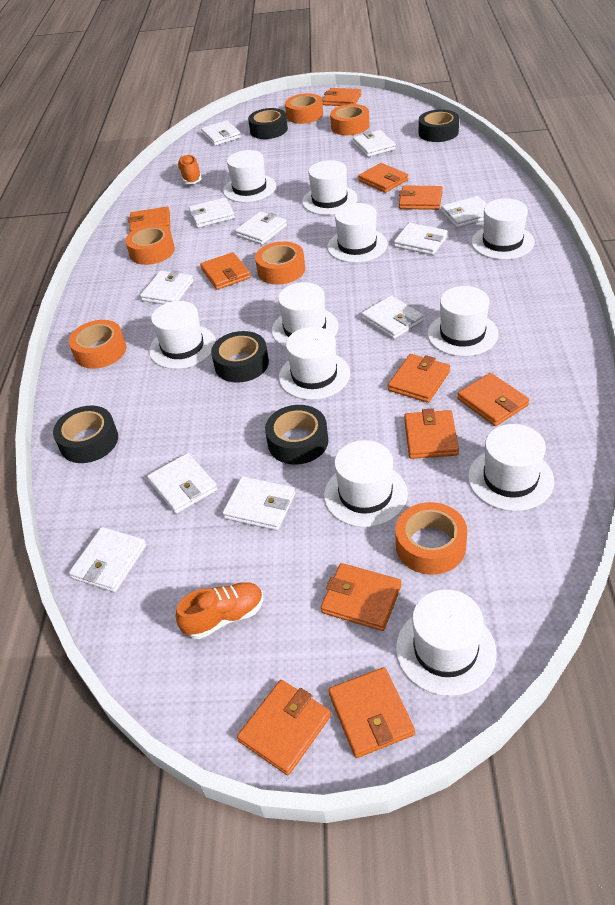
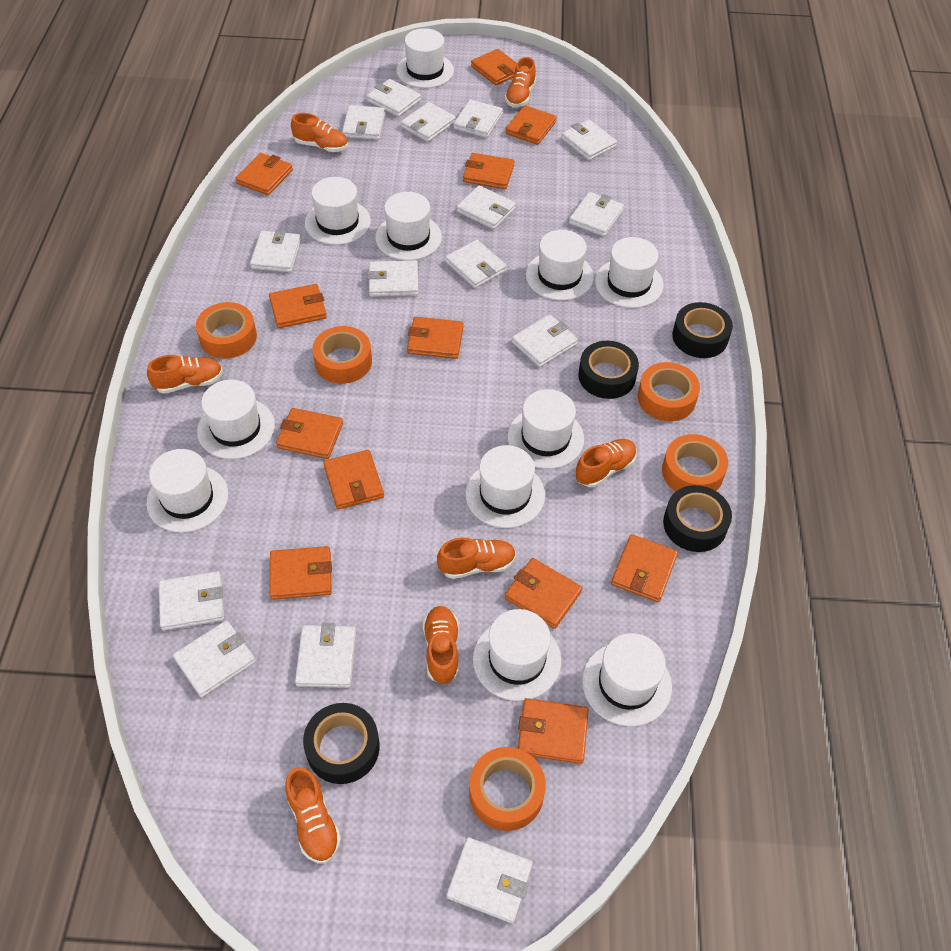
black tape: 5 -> 4
orange shoe: 2 -> 7
orange tape: 6 -> 5
orange wallet: 11 -> 12
white wallet: 11 -> 15

